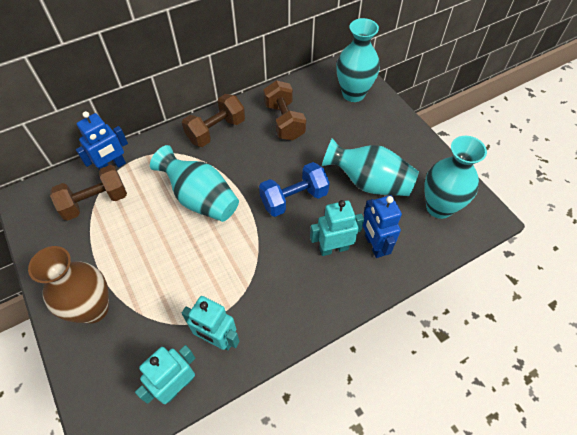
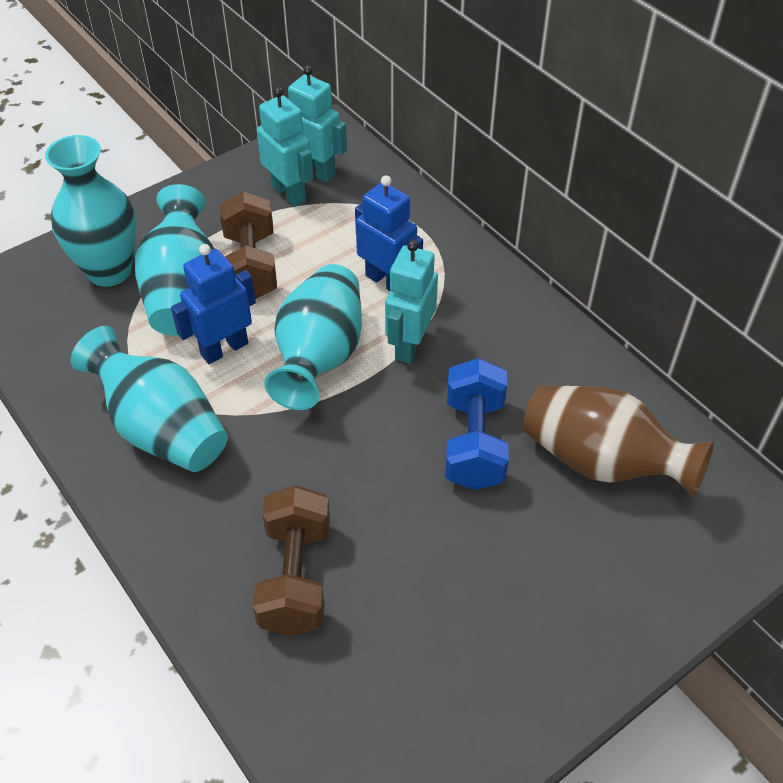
brown dumbbell: 3 -> 2

